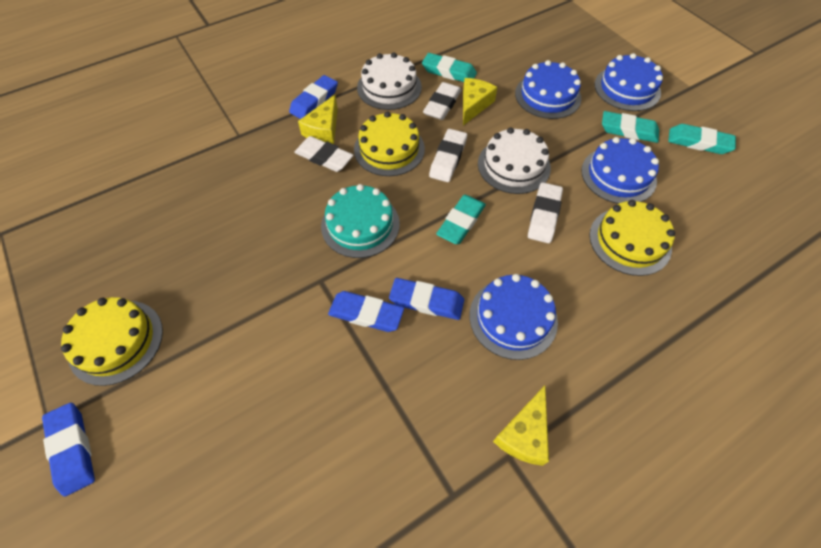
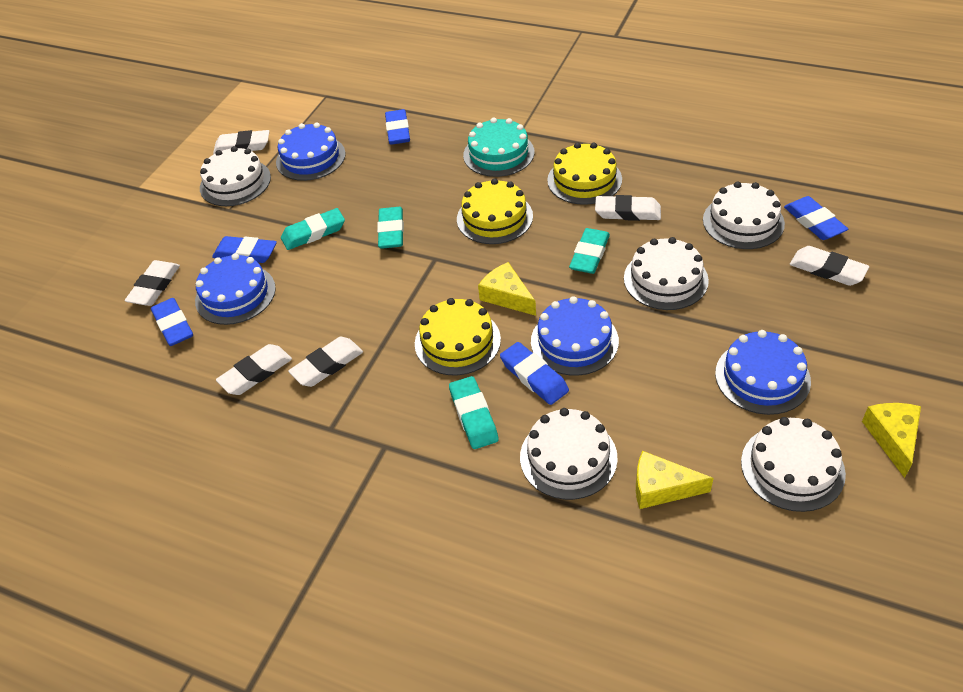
blue eraser: 4 -> 5
white cake: 2 -> 5
white eraser: 4 -> 6

